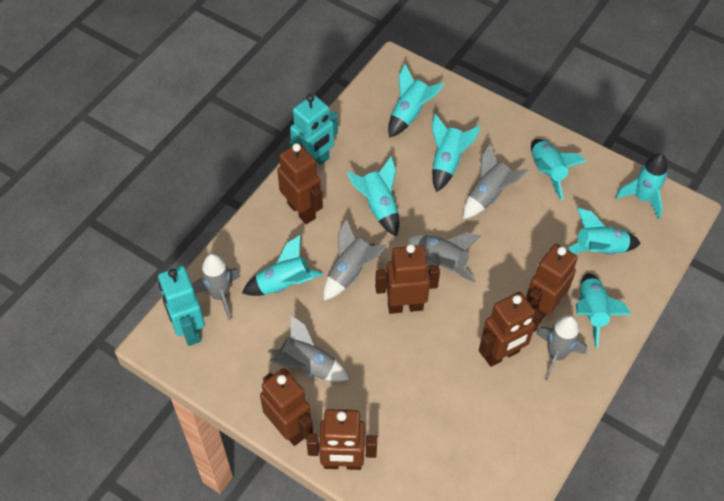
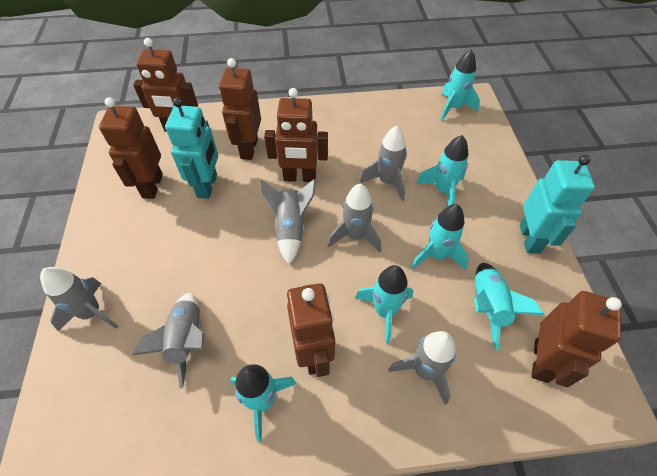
turquoise rocket: 8 -> 6

